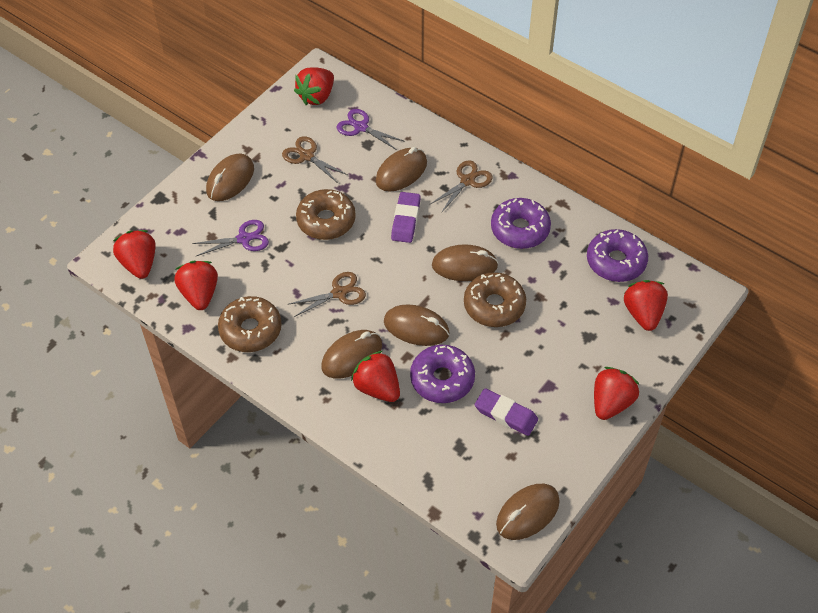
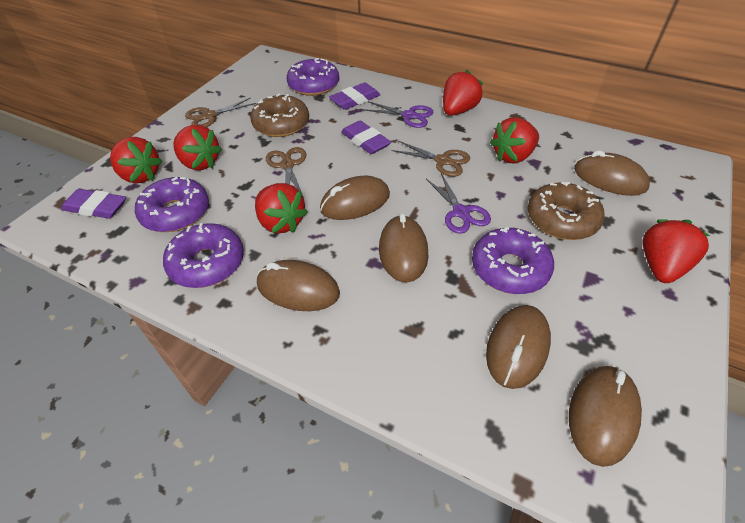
brown donut: 3 -> 2
purple donut: 3 -> 4
purple eraser: 2 -> 3

